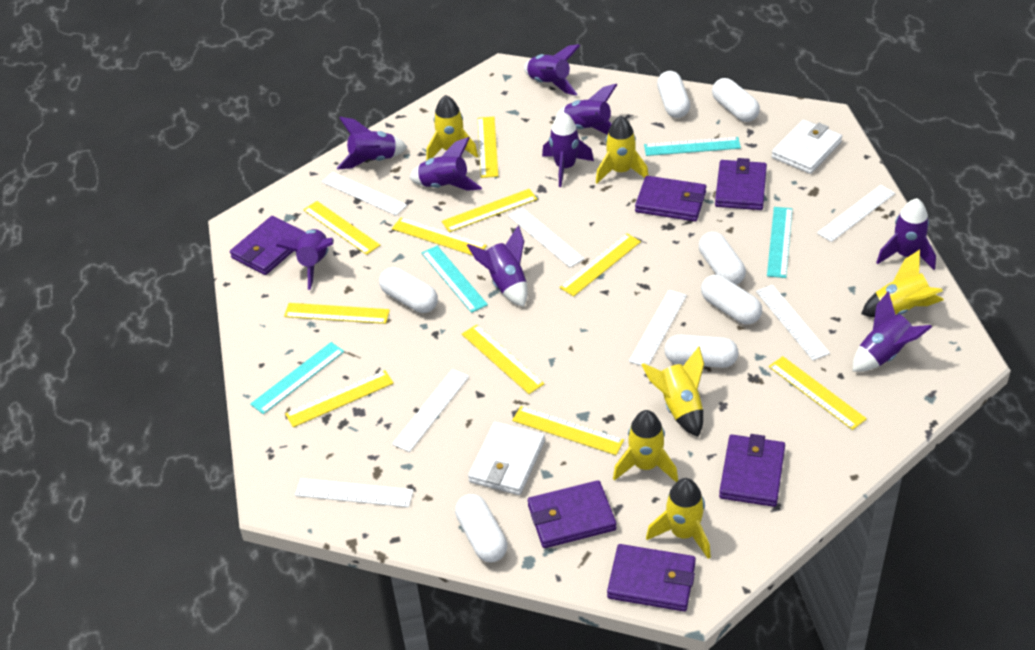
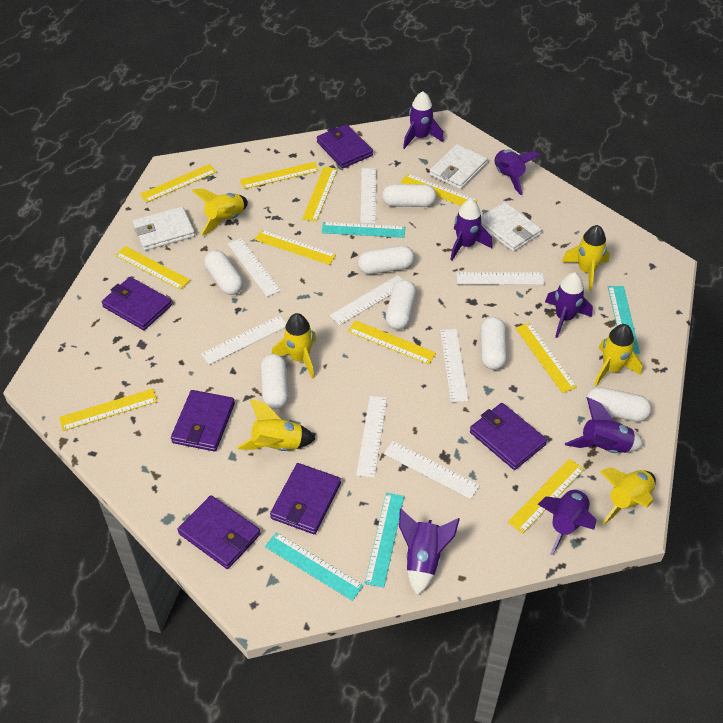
purple rocket: 9 -> 7
white ruler: 7 -> 8
white wallet: 2 -> 3

